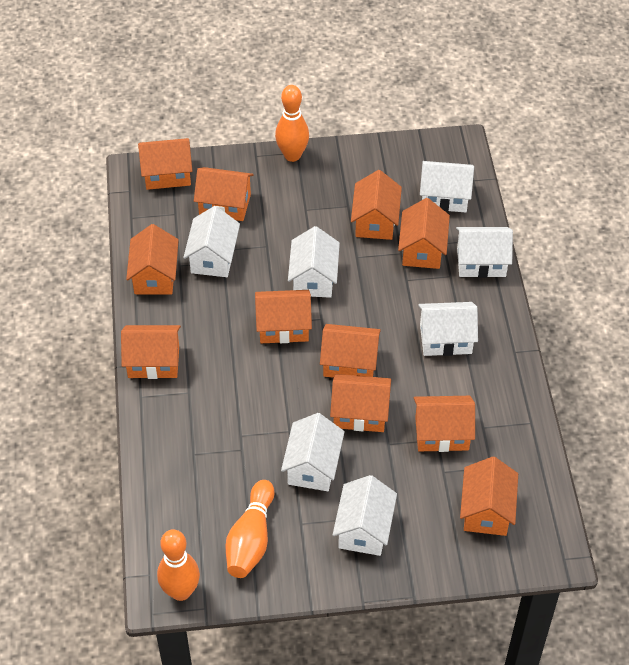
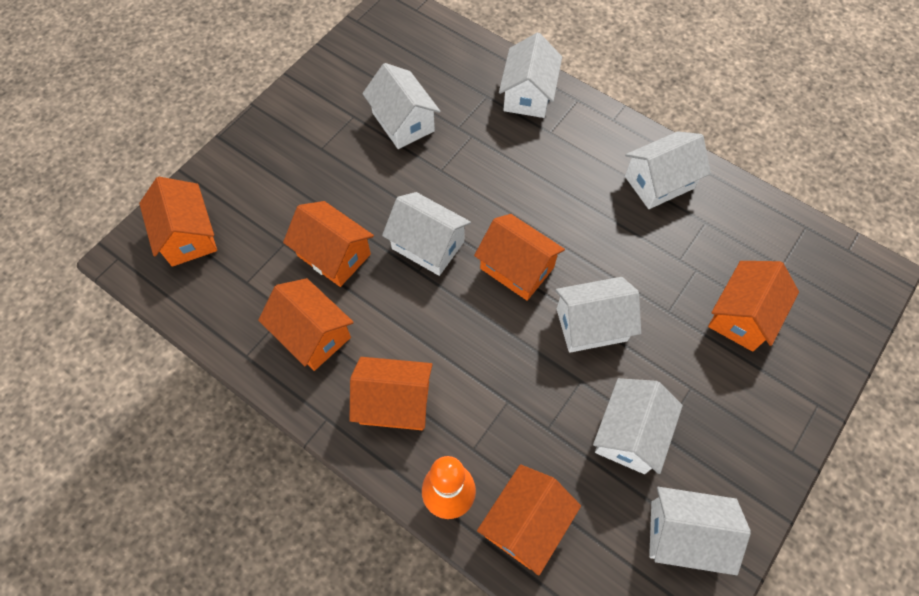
orange bowling pin: 3 -> 1
orange house: 11 -> 7

